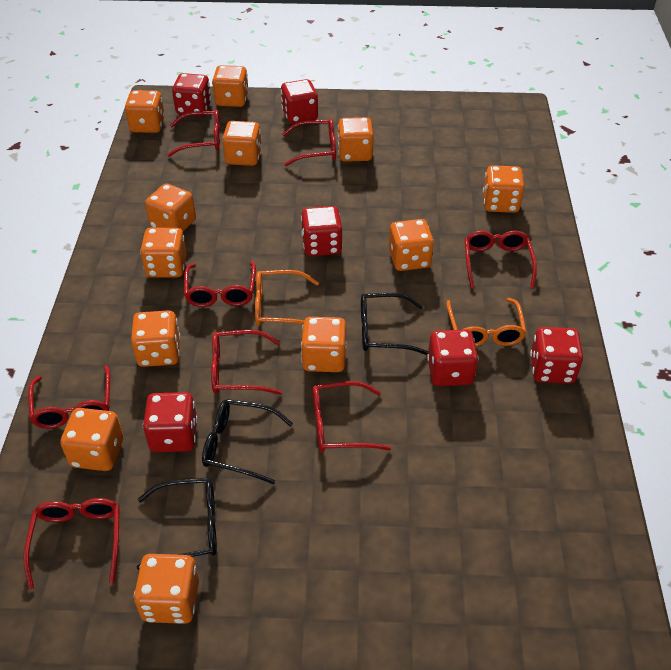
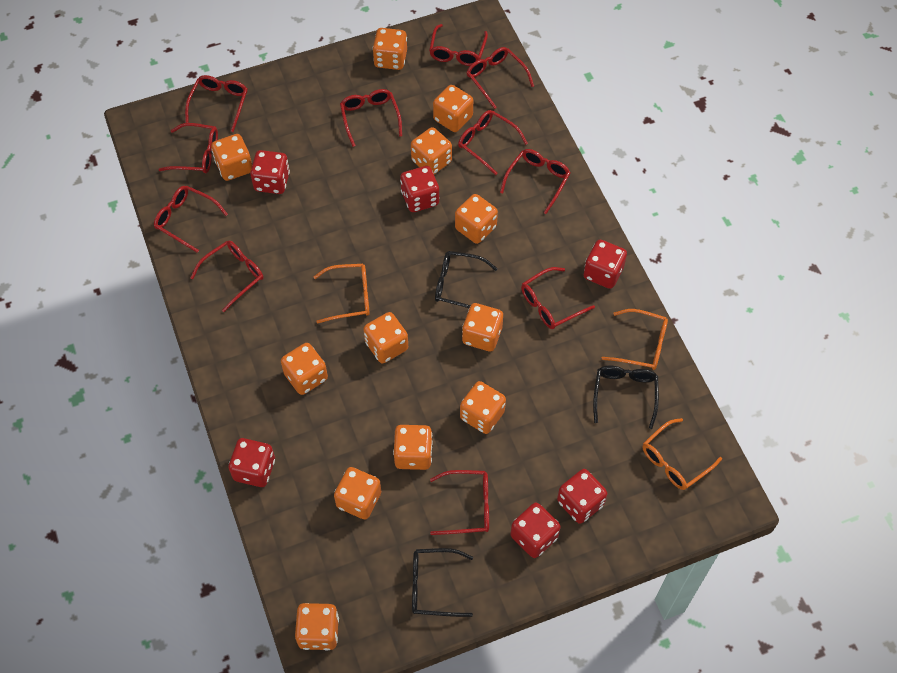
orange glasses: 2 -> 3
red glasses: 8 -> 11

